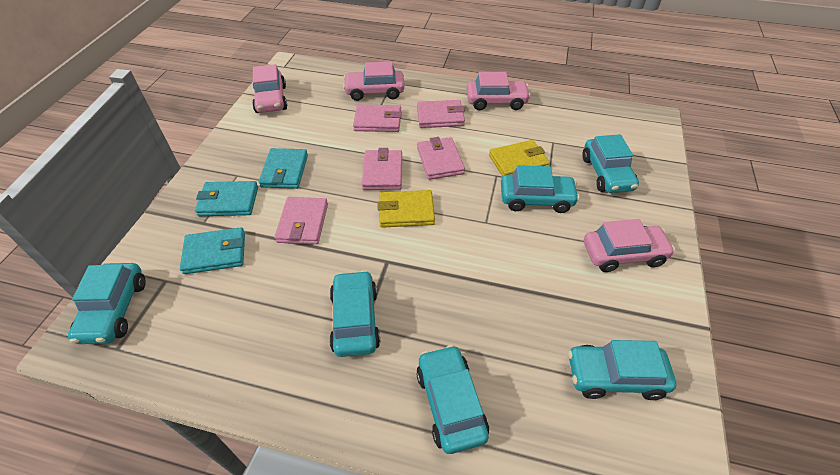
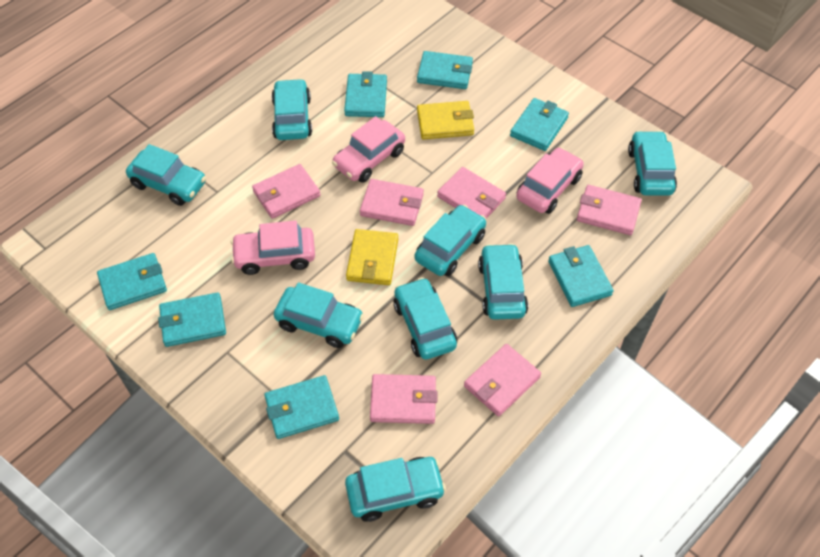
pink car: 4 -> 3
pink wallet: 5 -> 6
turquoise car: 6 -> 8
turquoise wallet: 3 -> 7

